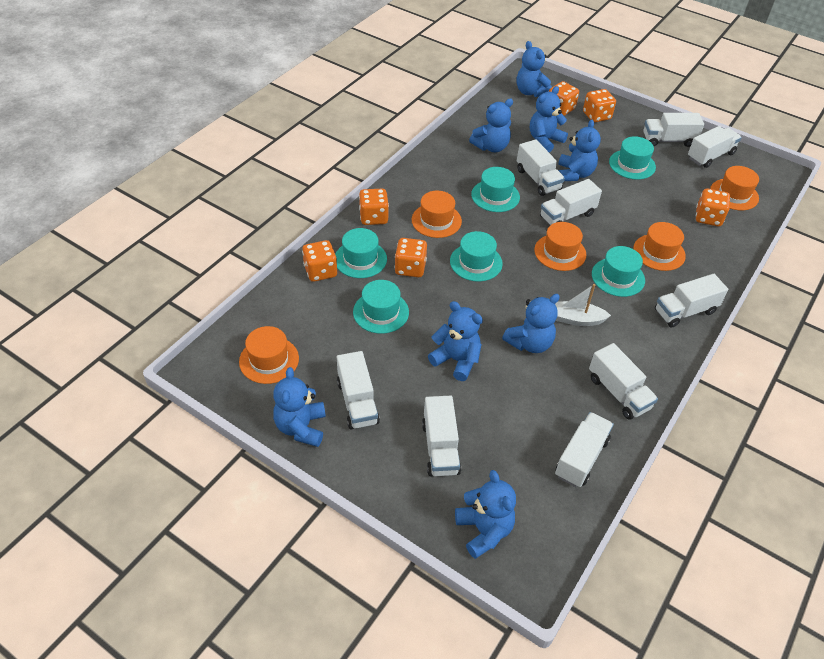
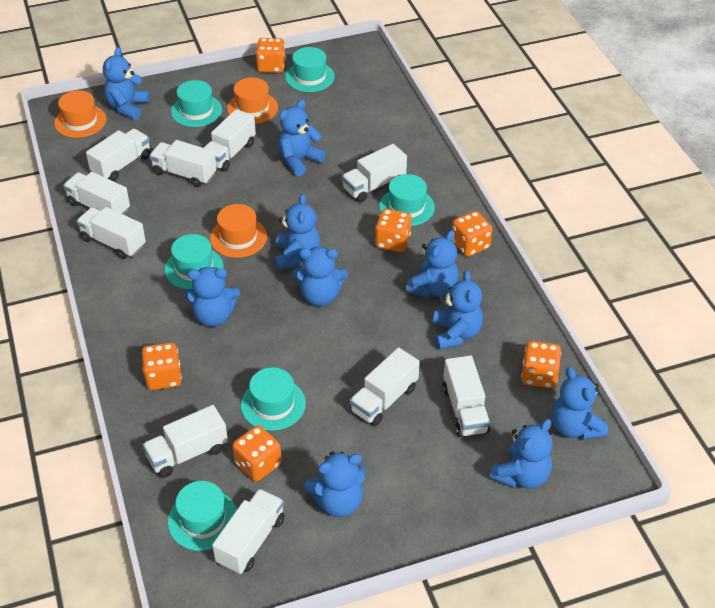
blue teddy bear: 8 -> 10
orange hat: 5 -> 3
white boat: 1 -> 0
white truck: 9 -> 10

